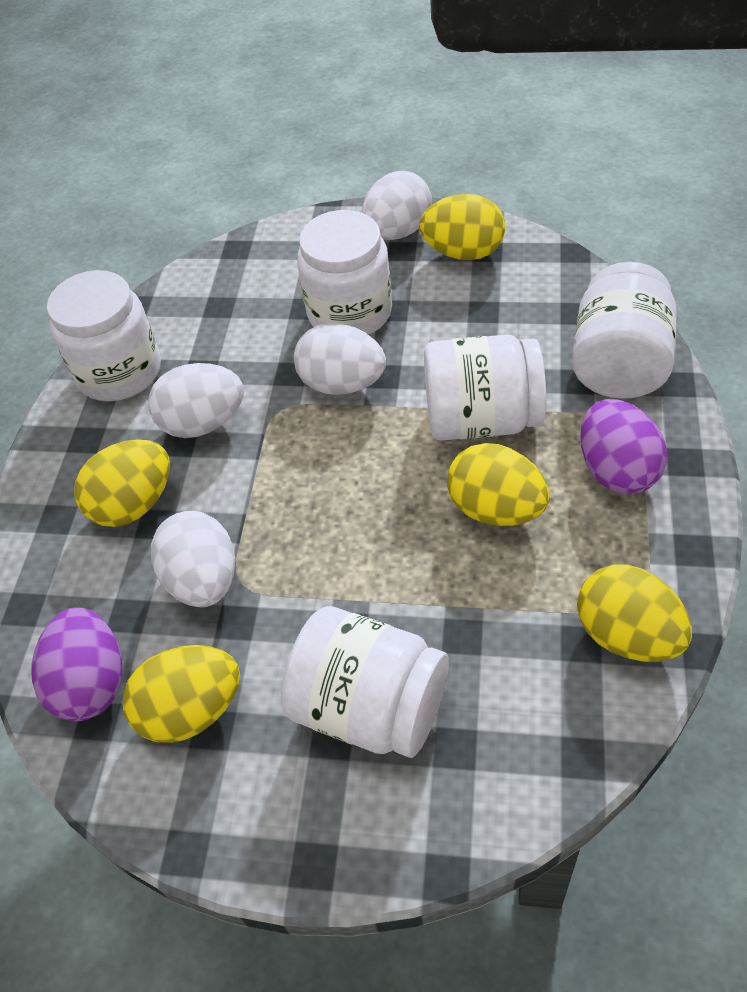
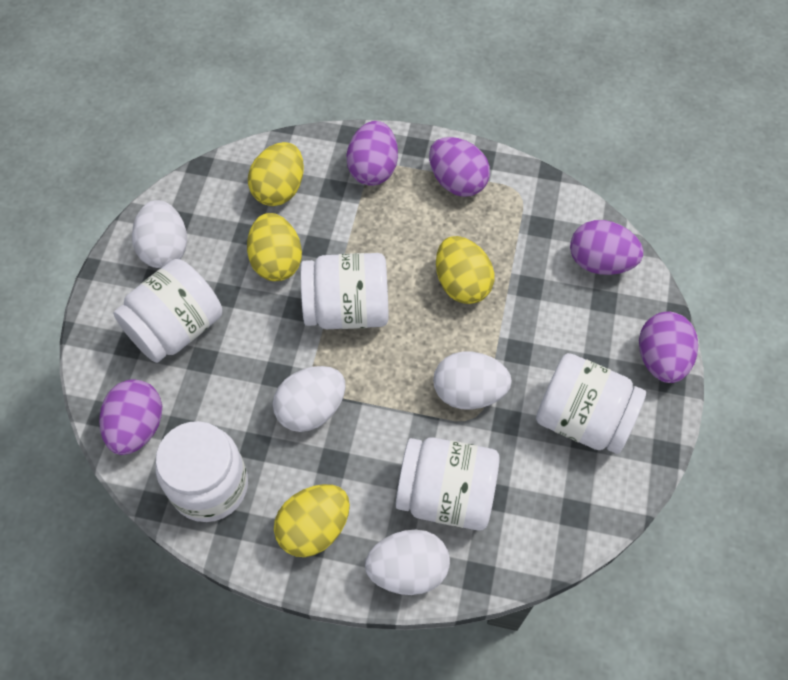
purple egg: 2 -> 5
yellow egg: 5 -> 4

